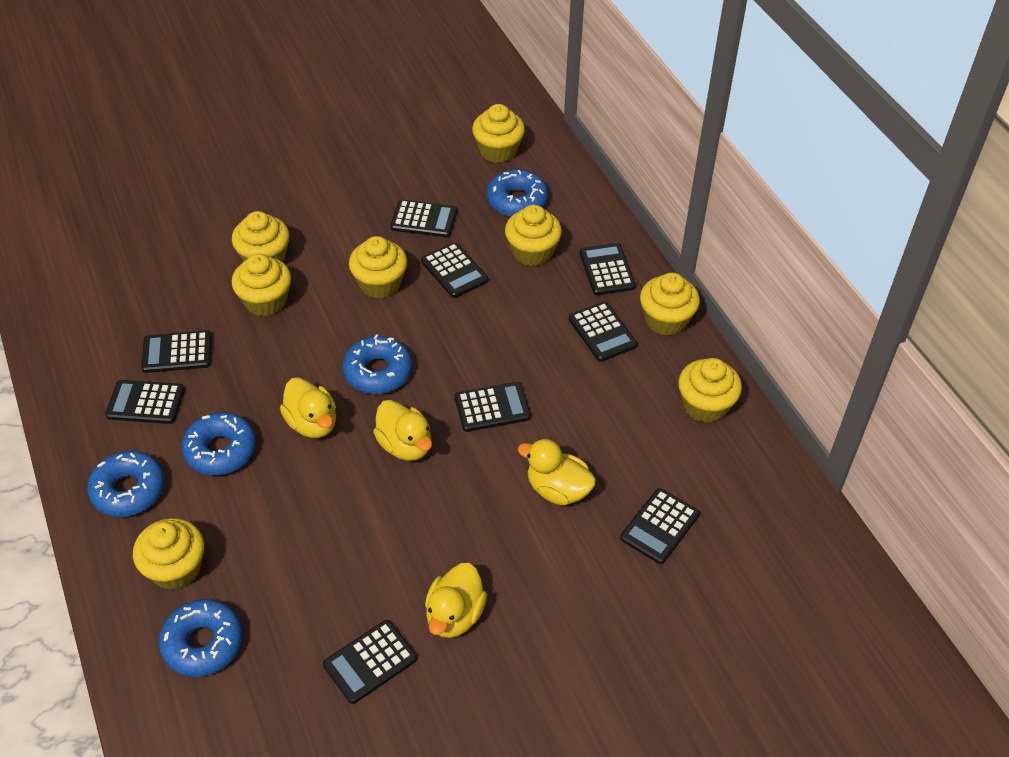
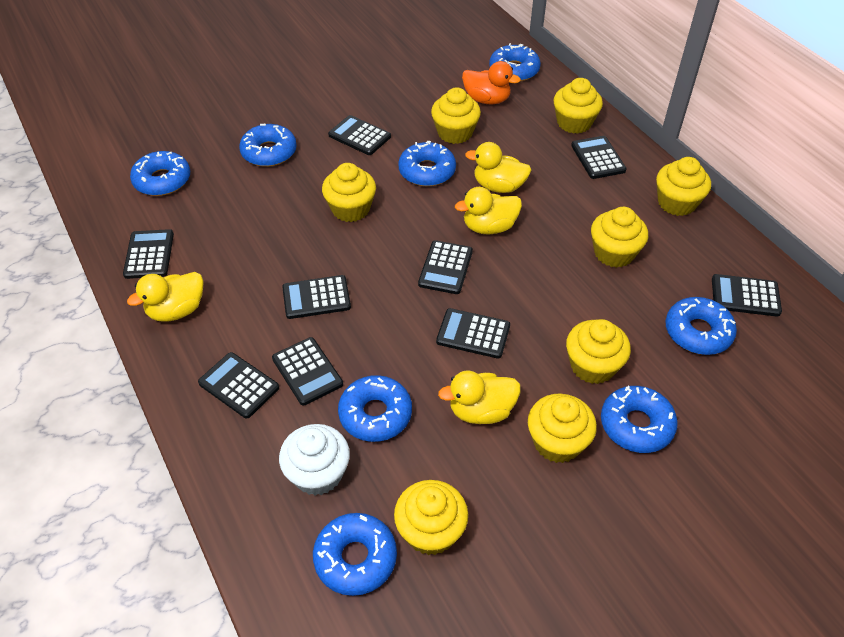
blue donut: 5 -> 8
orange duck: 0 -> 1
white cupcake: 0 -> 1

